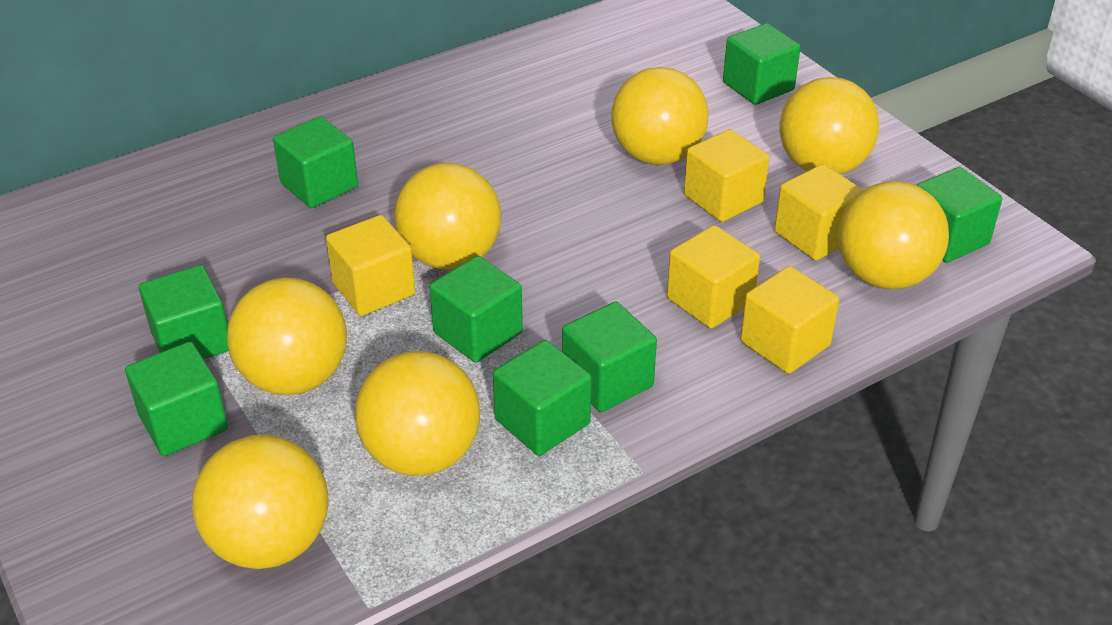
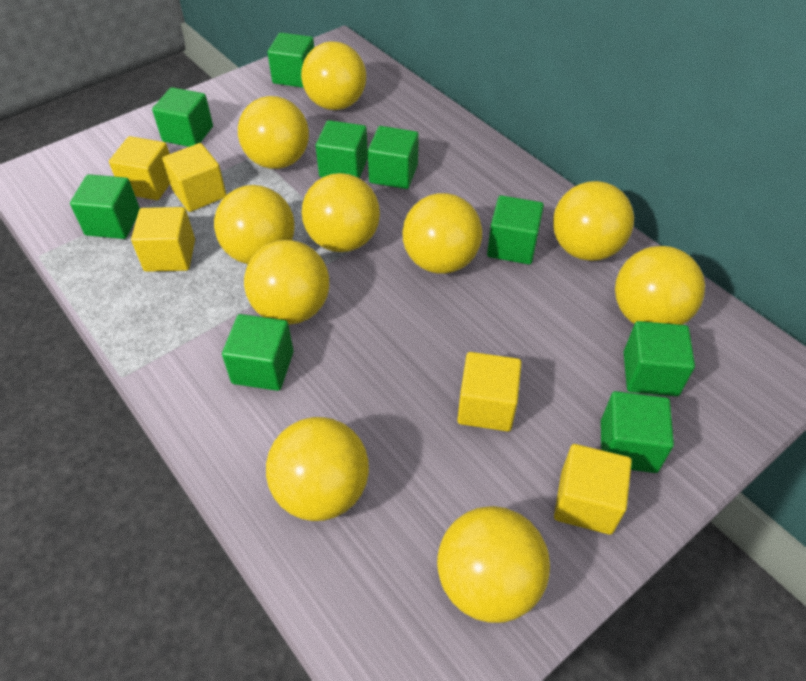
green cube: 8 -> 9
yellow ball: 7 -> 10

